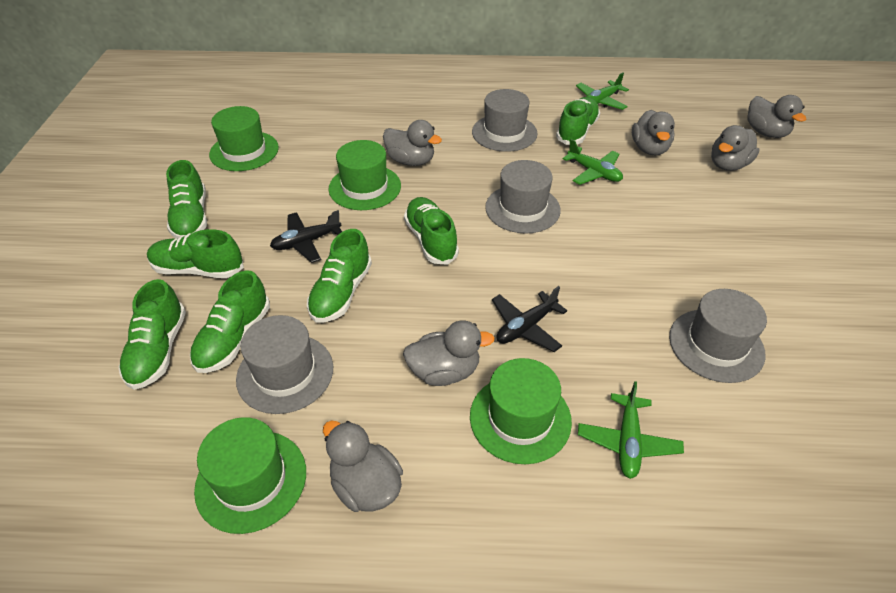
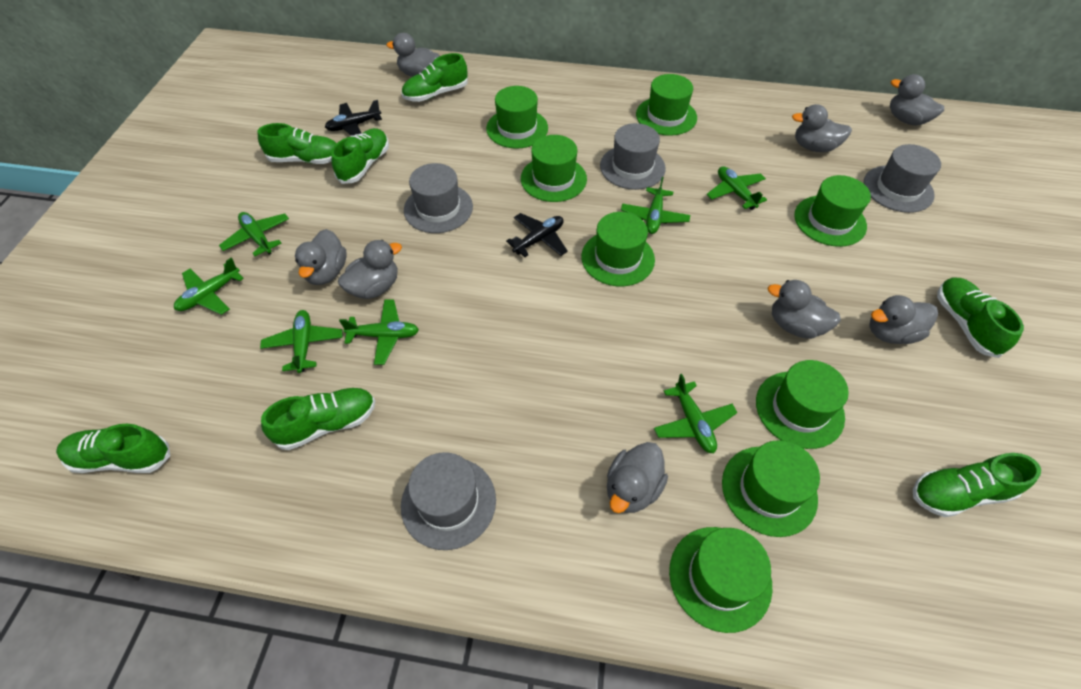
green hat: 4 -> 8
green plane: 3 -> 7
grey duck: 6 -> 8

